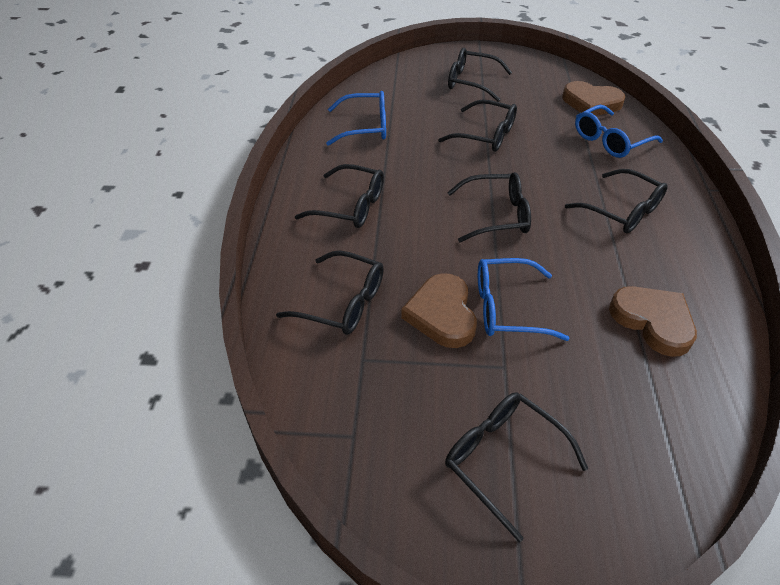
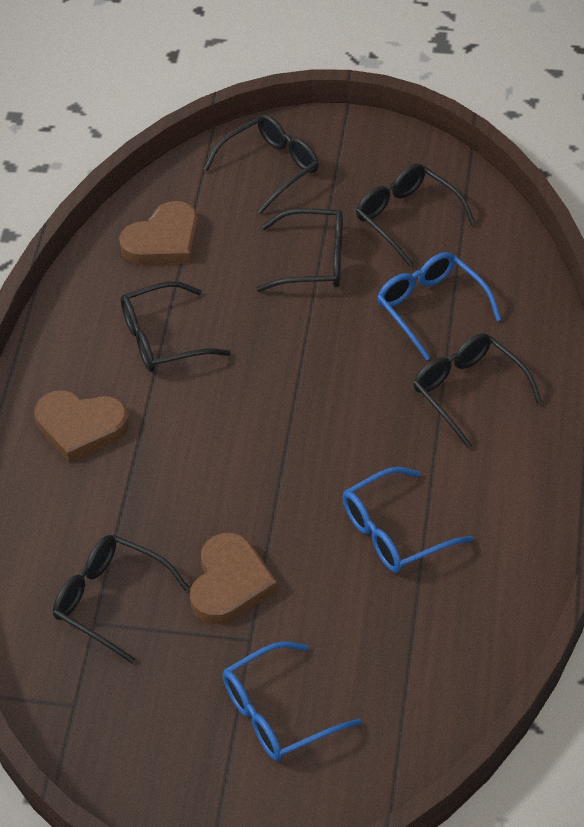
black glasses: 7 -> 6

